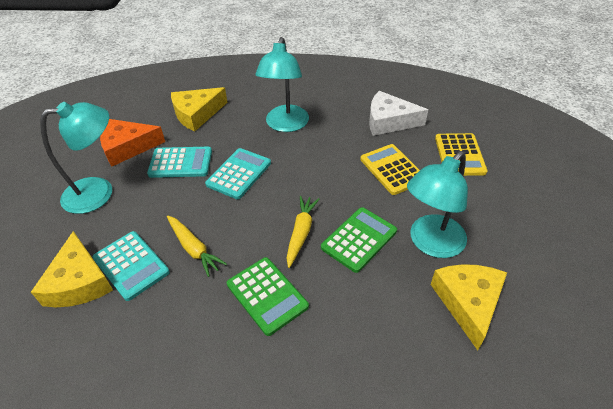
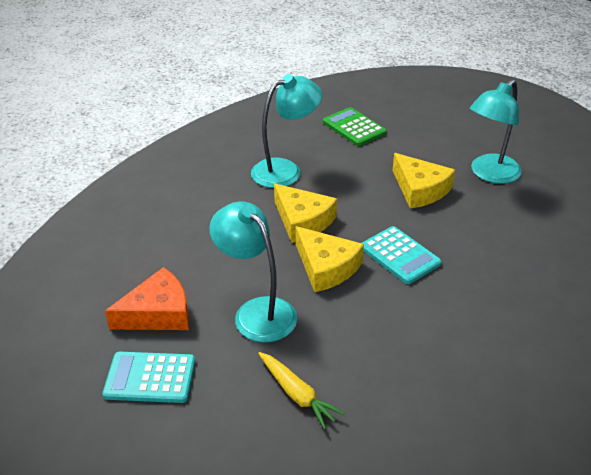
green calculator: 2 -> 1
turquoise calculator: 3 -> 2
white cheese: 1 -> 0
yellow calculator: 2 -> 0
yellow carrot: 2 -> 1

